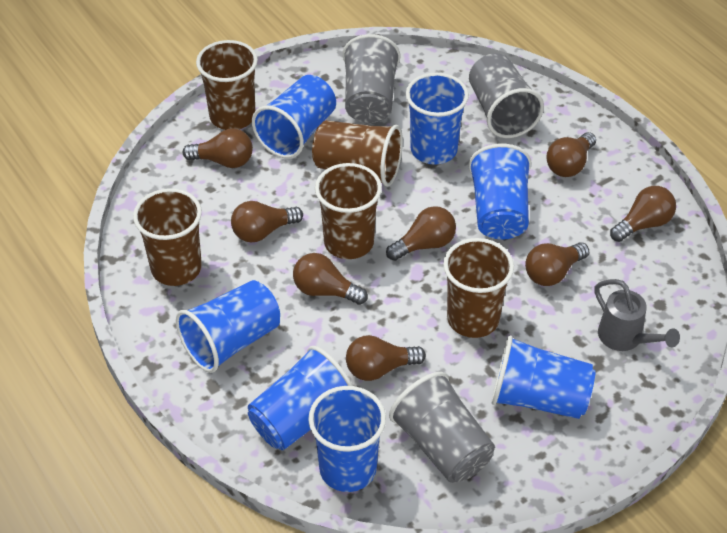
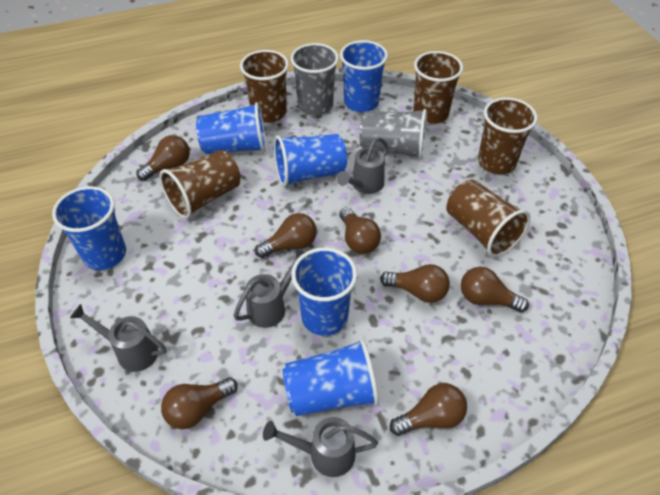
blue cup: 7 -> 6
brown light bulb: 8 -> 7
grey cup: 3 -> 2
grey watering can: 1 -> 4

